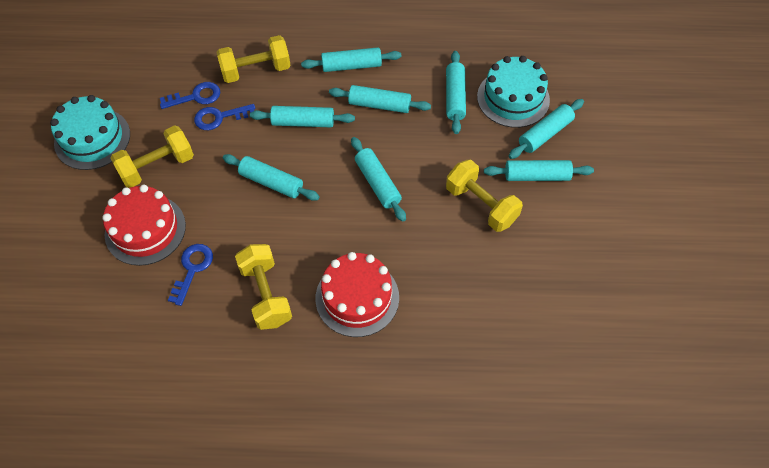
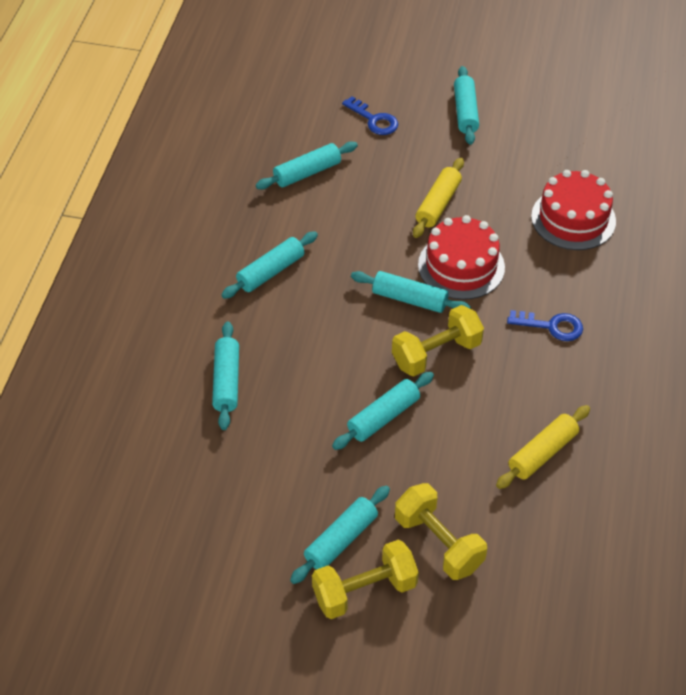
blue key: 3 -> 2
turquoise cake: 2 -> 0
turquoise rolling pin: 8 -> 7
yellow dumbbell: 4 -> 3
yellow rolling pin: 0 -> 2

